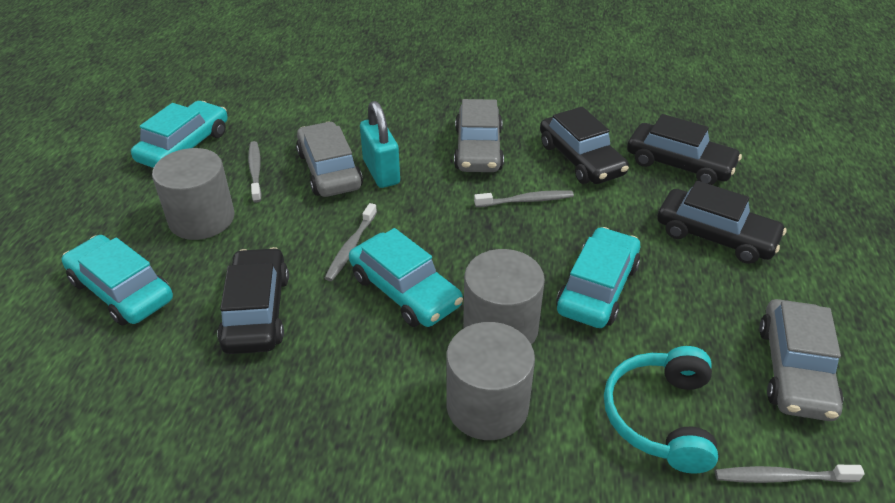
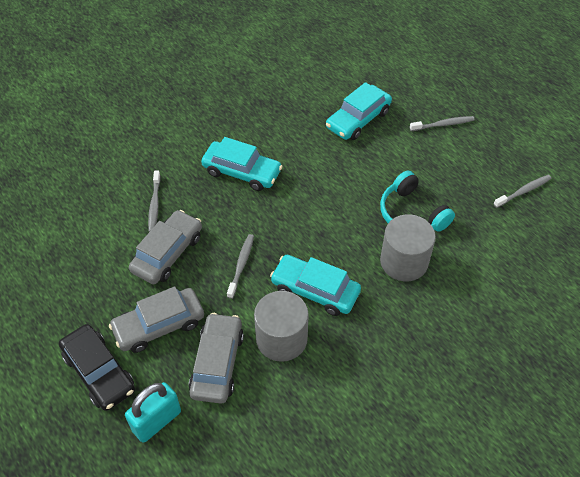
black car: 4 -> 1
grey cylinder: 3 -> 2
turquoise car: 4 -> 3

